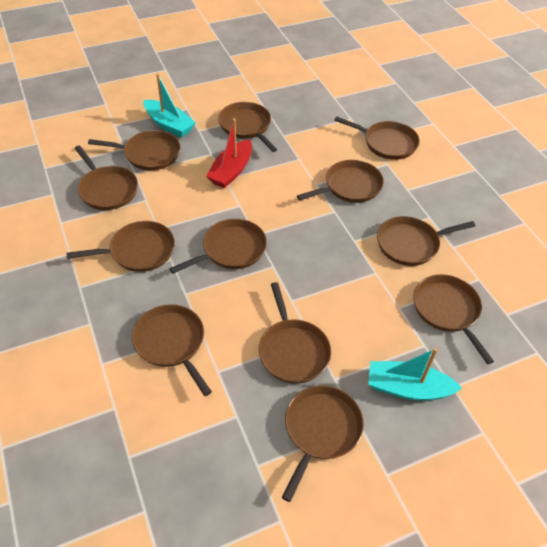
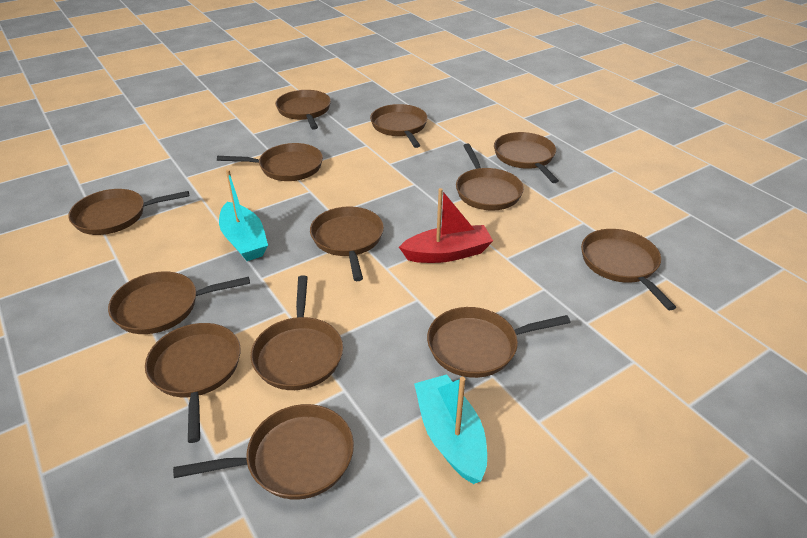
brown pan: 12 -> 13

